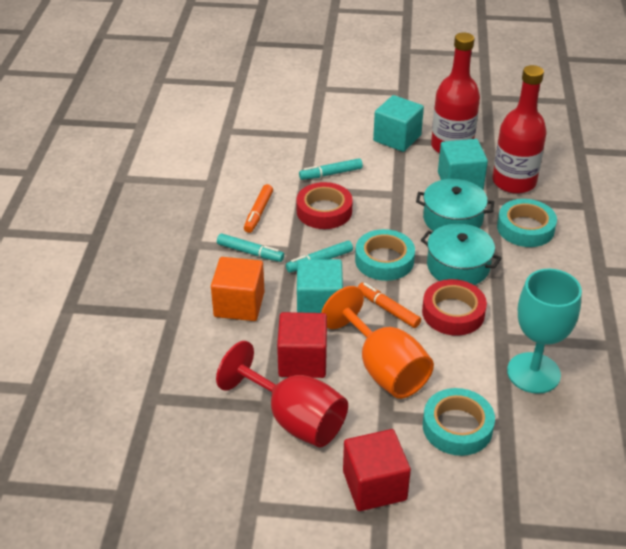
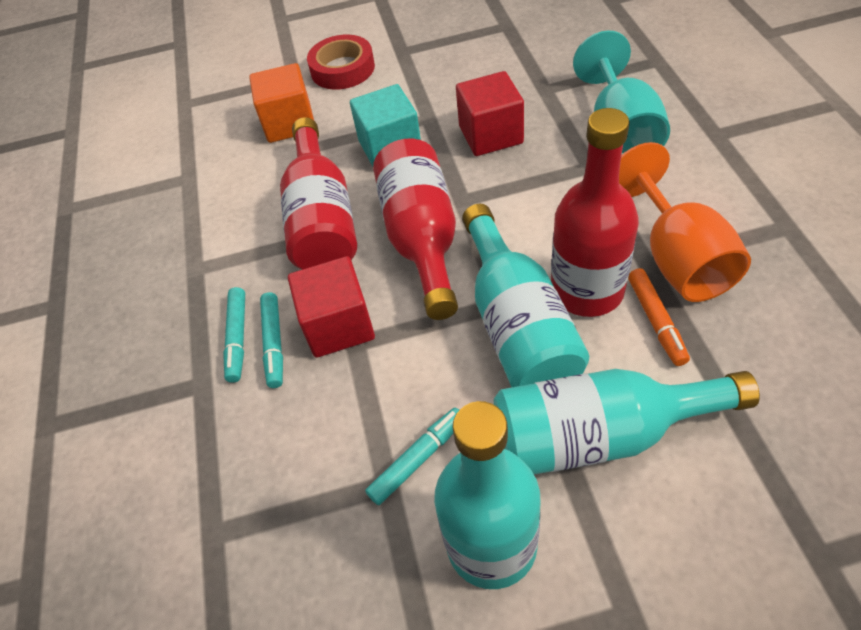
orange marker: 2 -> 1
red bottle: 2 -> 3
red goblet: 1 -> 0
red tape: 2 -> 1
turquoise bottle: 0 -> 3
turquoise cube: 3 -> 1
turquoise pot: 2 -> 0
turquoise tape: 3 -> 0

